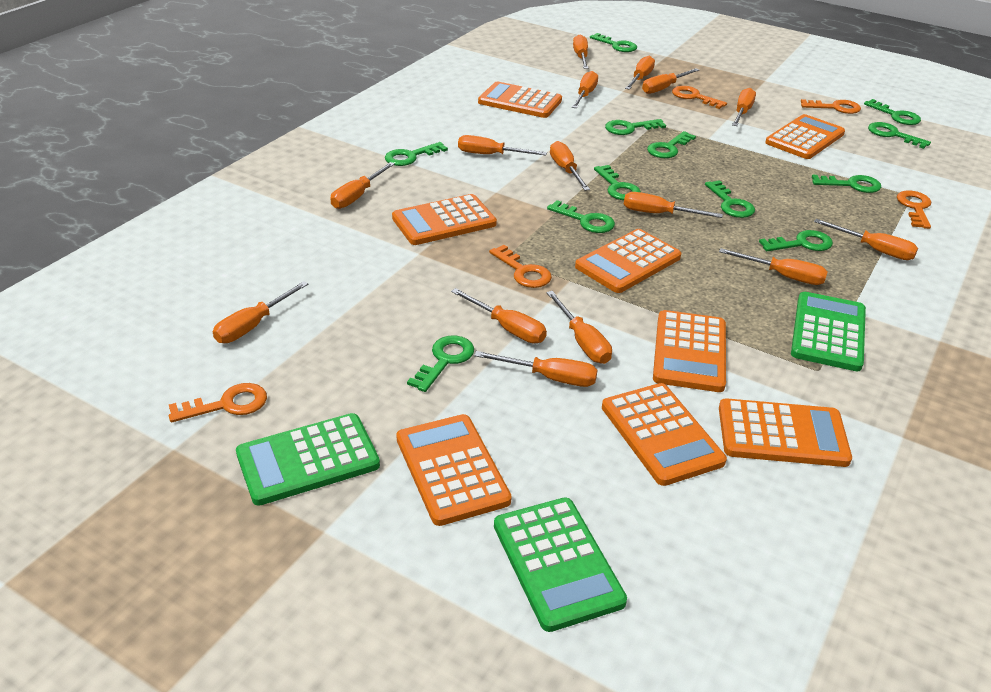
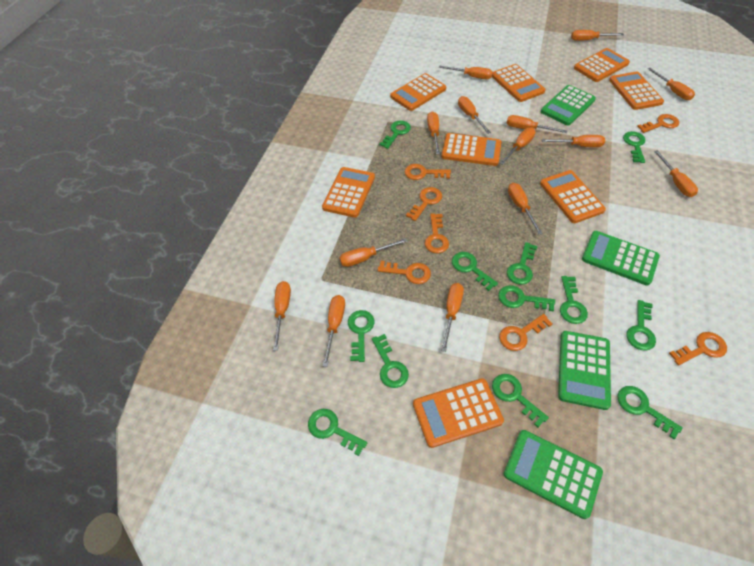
green calculator: 3 -> 4
orange key: 5 -> 7
orange screwdriver: 15 -> 14

